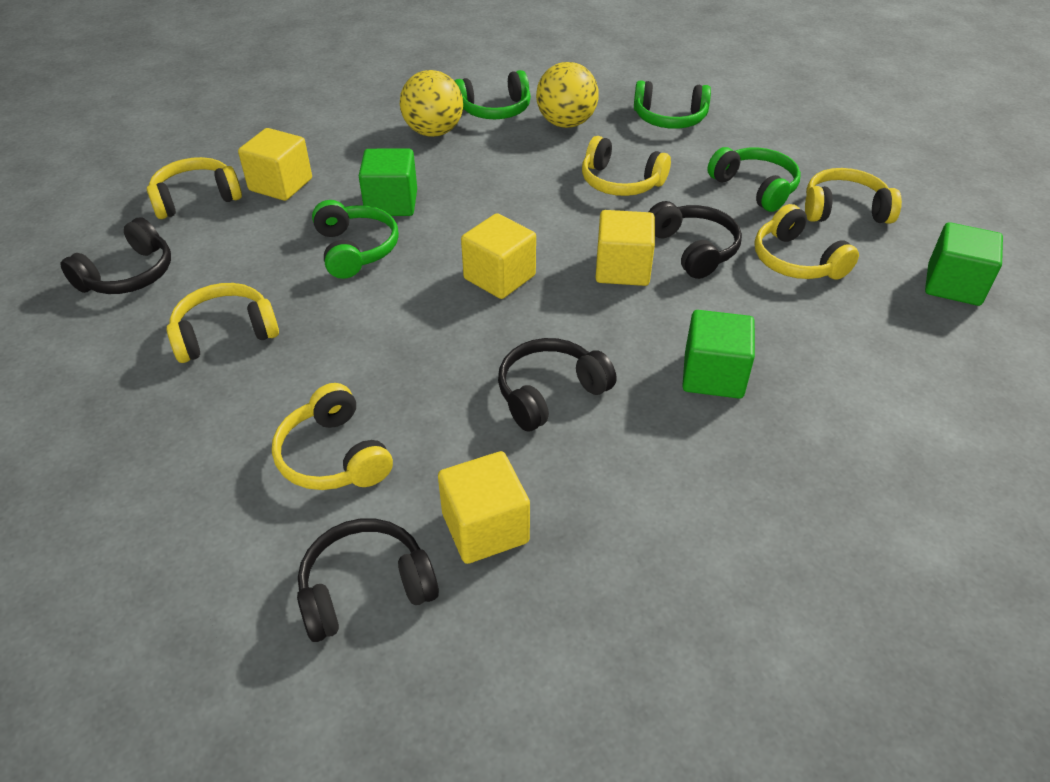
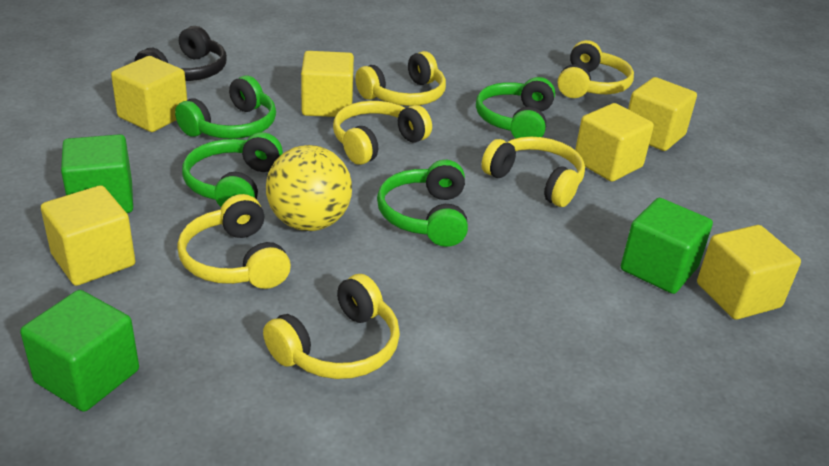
black headphones: 4 -> 1
yellow ball: 2 -> 1
yellow cube: 4 -> 6

